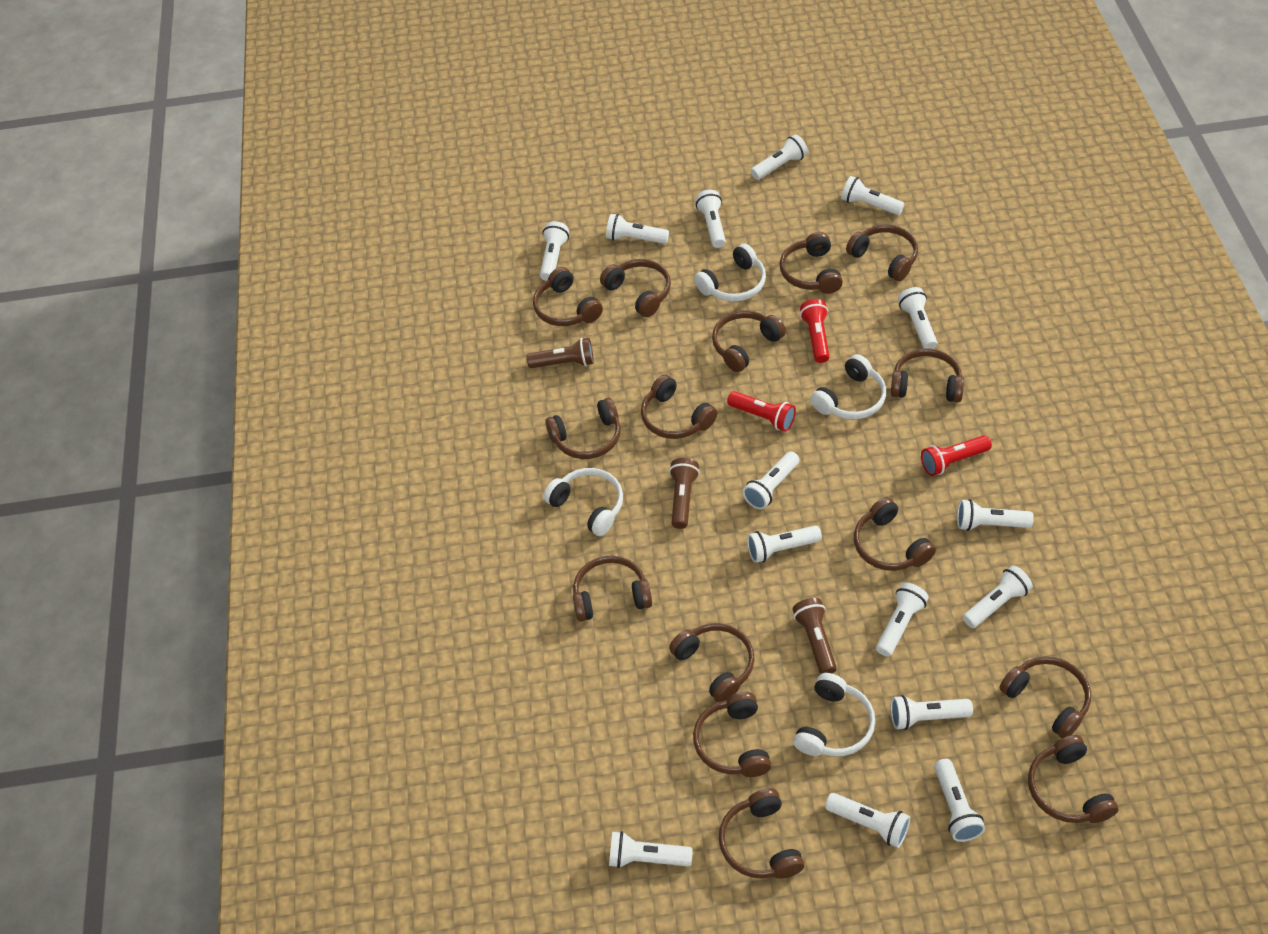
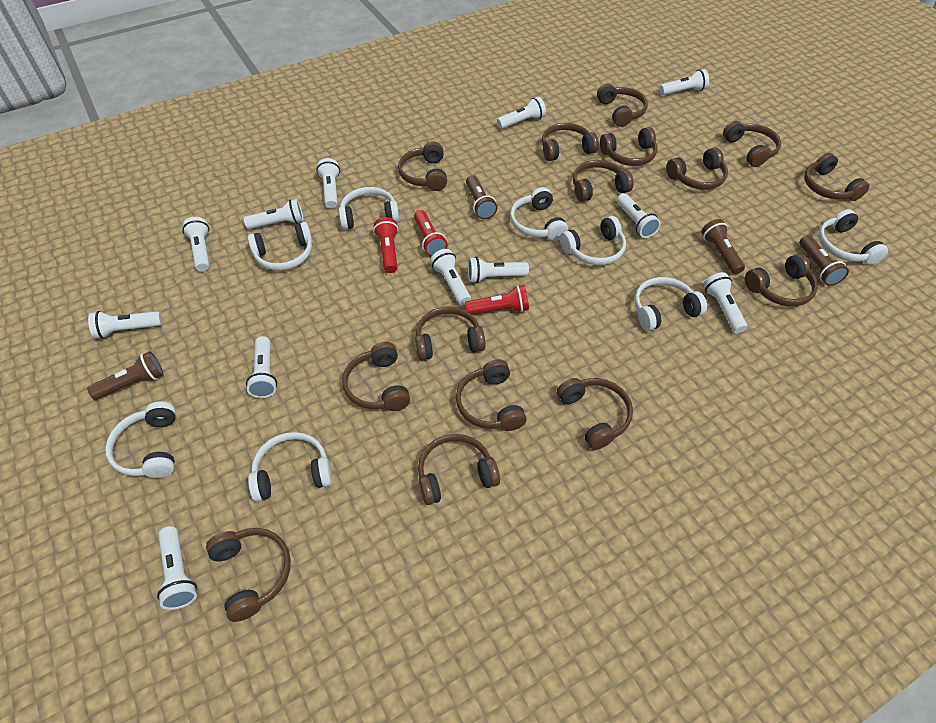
brown flashlight: 3 -> 4
white flashlight: 15 -> 12
white headphones: 4 -> 8

